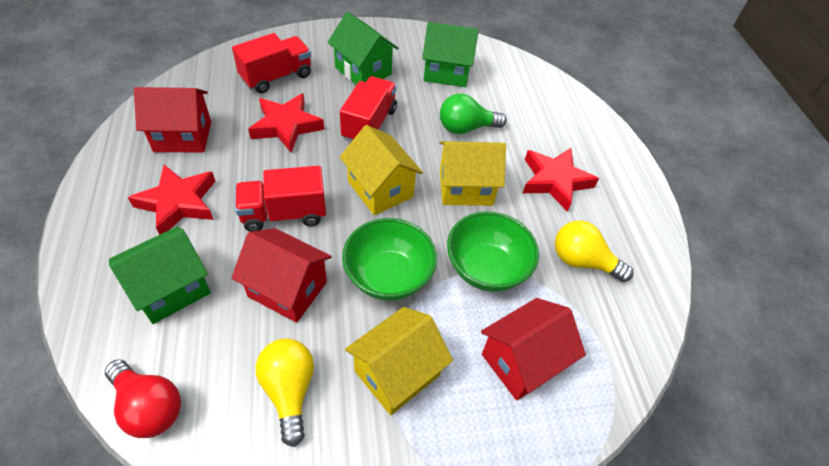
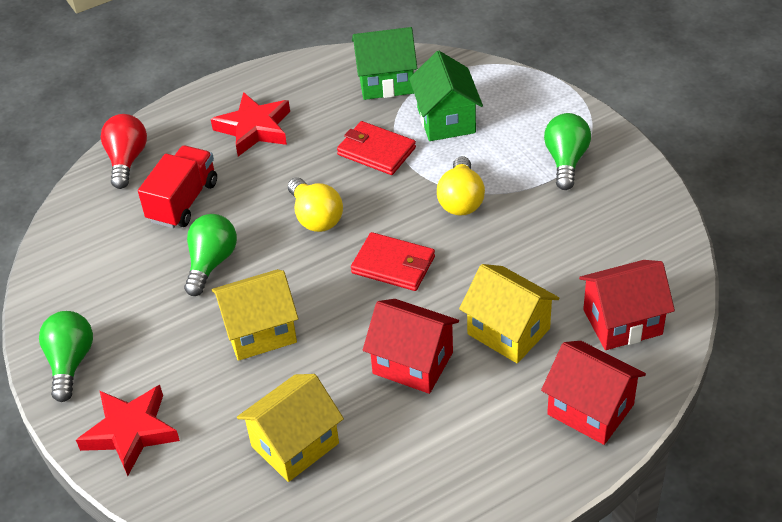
green bowl: 2 -> 0
green house: 3 -> 2
green light bulb: 1 -> 3
red star: 3 -> 2
red truck: 3 -> 1
red wallet: 0 -> 2

